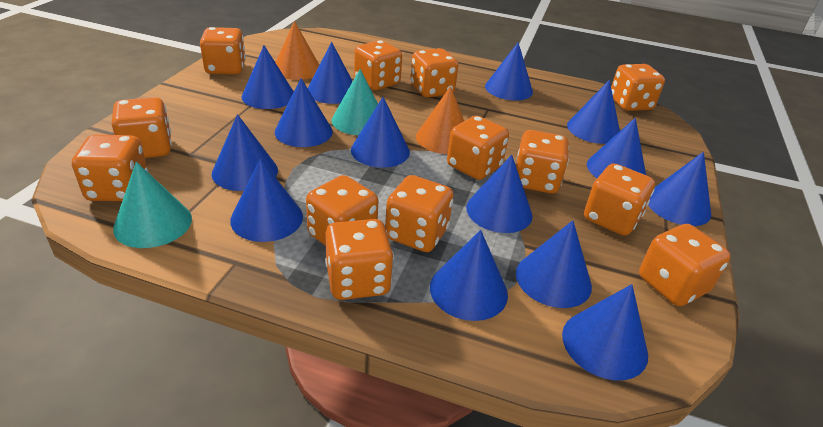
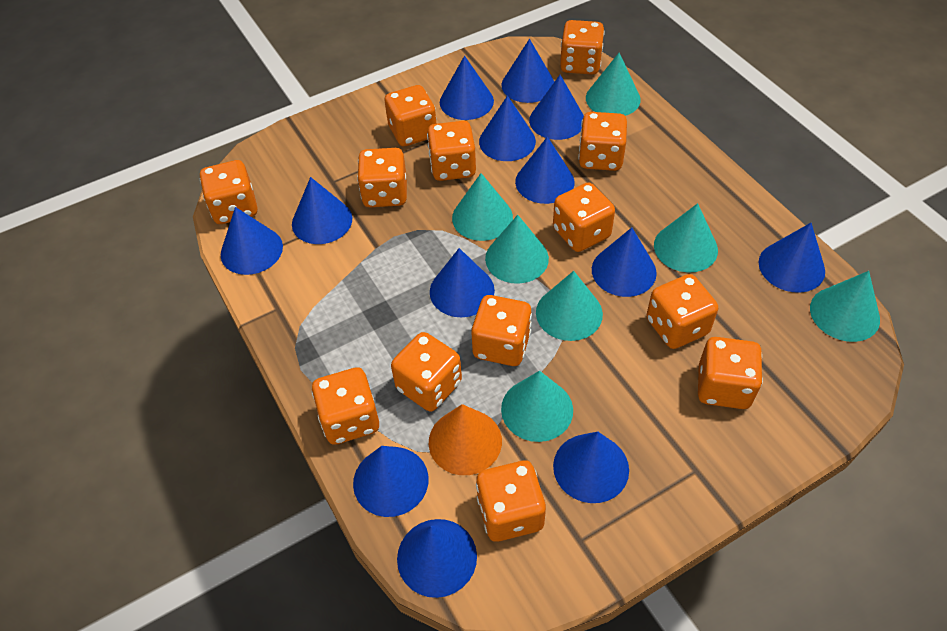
blue cone: 14 -> 13
orange cone: 2 -> 1
turquoise cone: 2 -> 7

